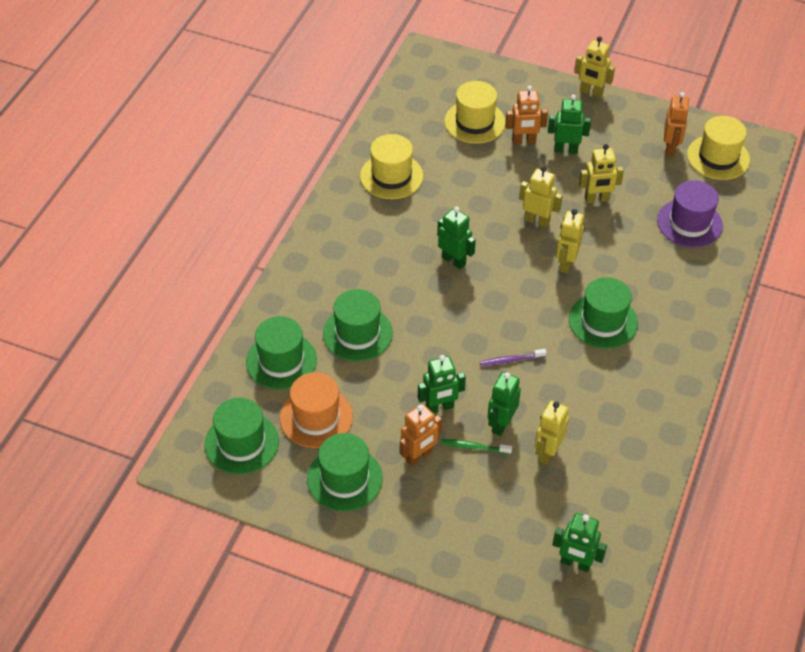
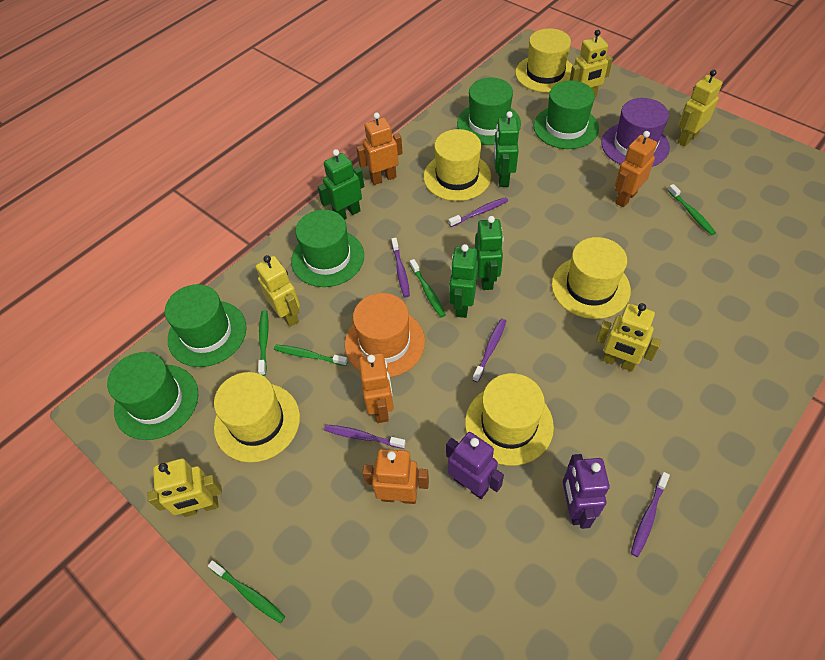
green robot: 5 -> 4
green toothbrush: 1 -> 5
orange robot: 3 -> 4
purple robot: 0 -> 2
purple toothbrush: 1 -> 5
yellow hat: 3 -> 5

